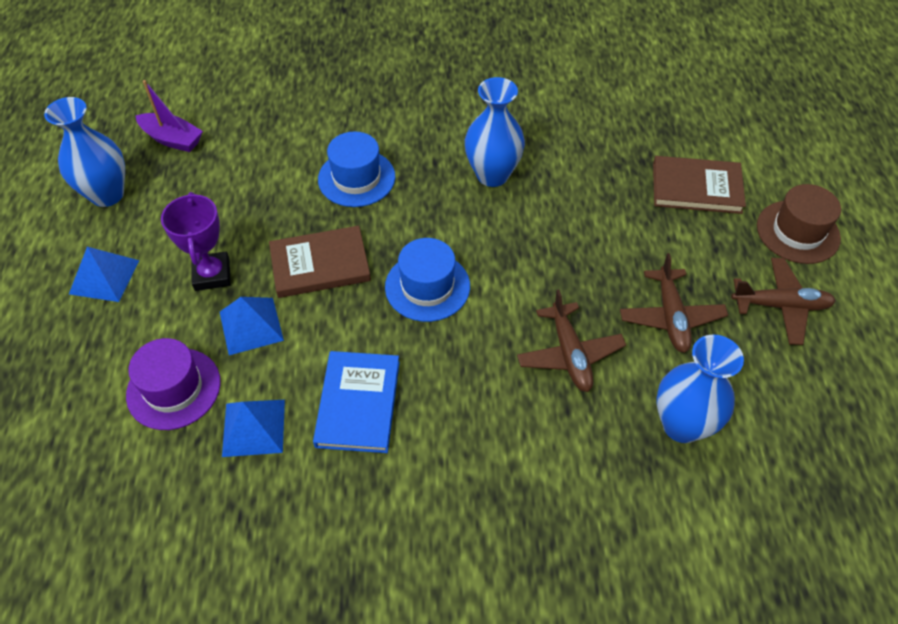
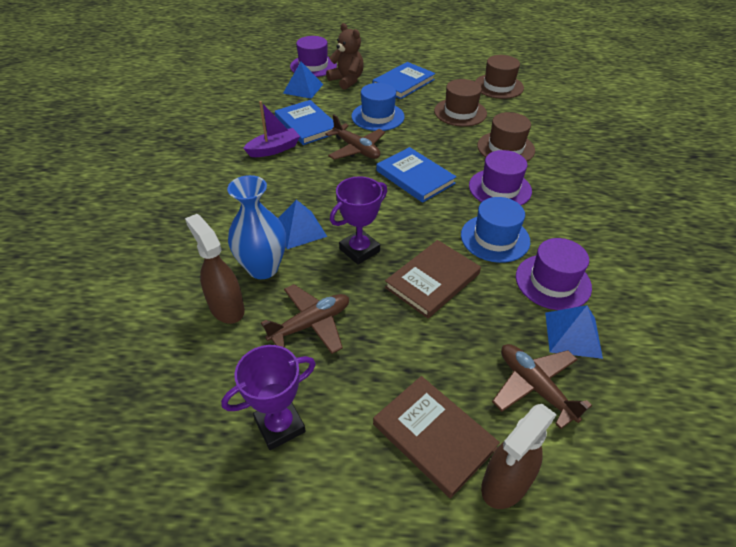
blue book: 1 -> 3
blue vase: 3 -> 1
brown hat: 1 -> 3
brown spray bottle: 0 -> 2
brown teddy bear: 0 -> 1
purple hat: 1 -> 3
purple trophy: 1 -> 2

